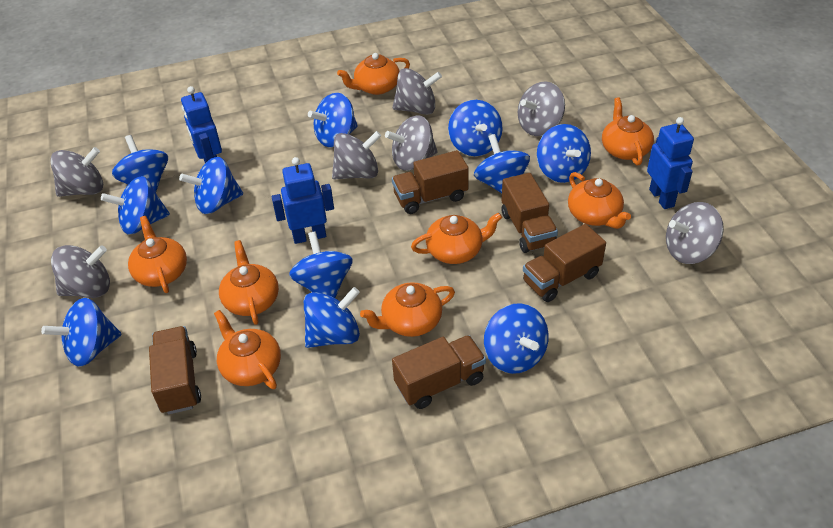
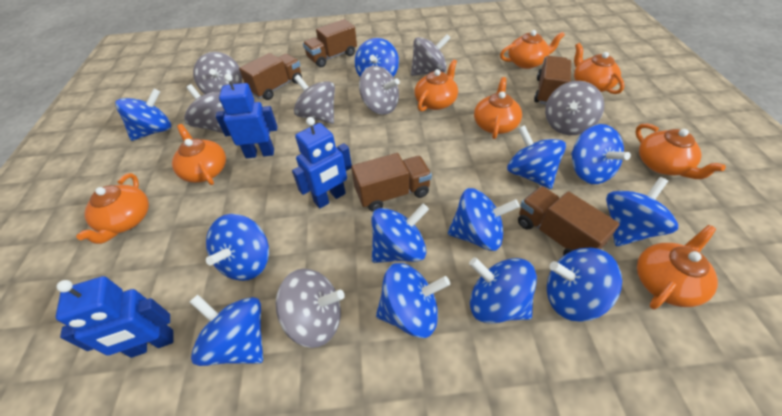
blue spinning top: 11 -> 12

